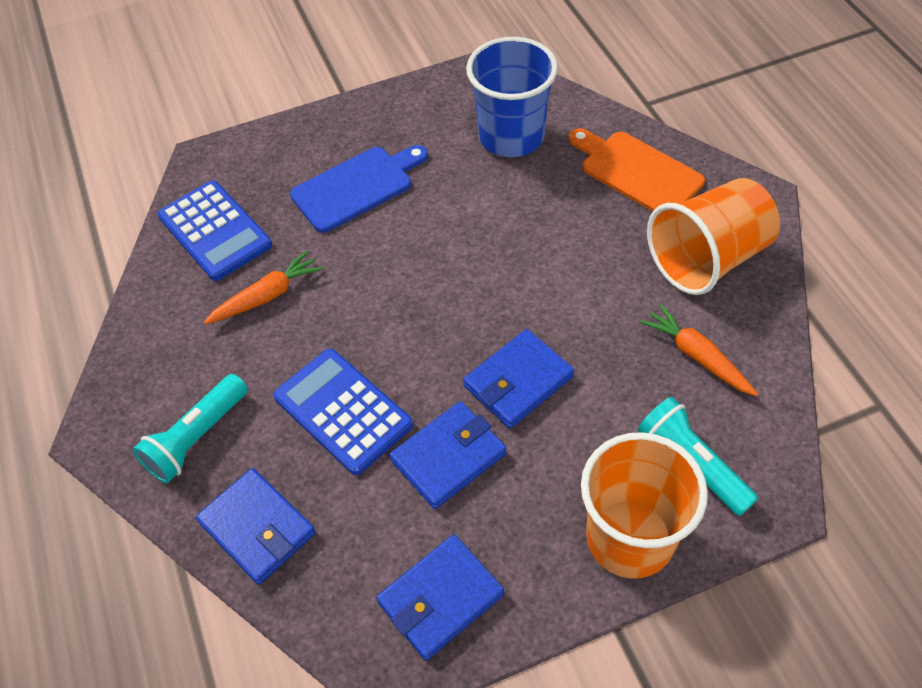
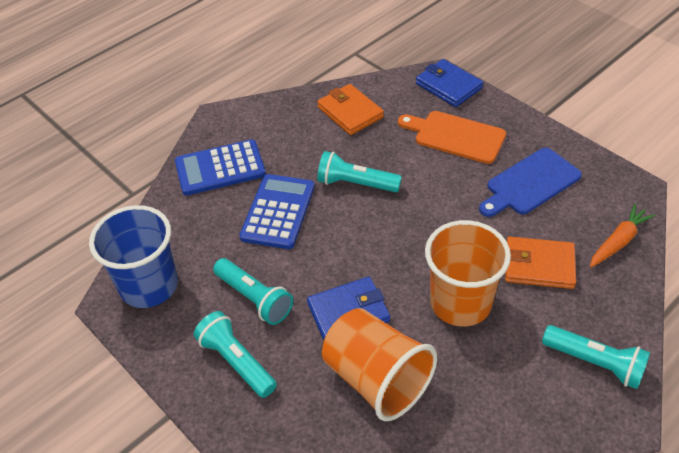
blue wallet: 4 -> 2
orange carrot: 2 -> 1
orange wallet: 0 -> 2
turquoise flashlight: 2 -> 4

